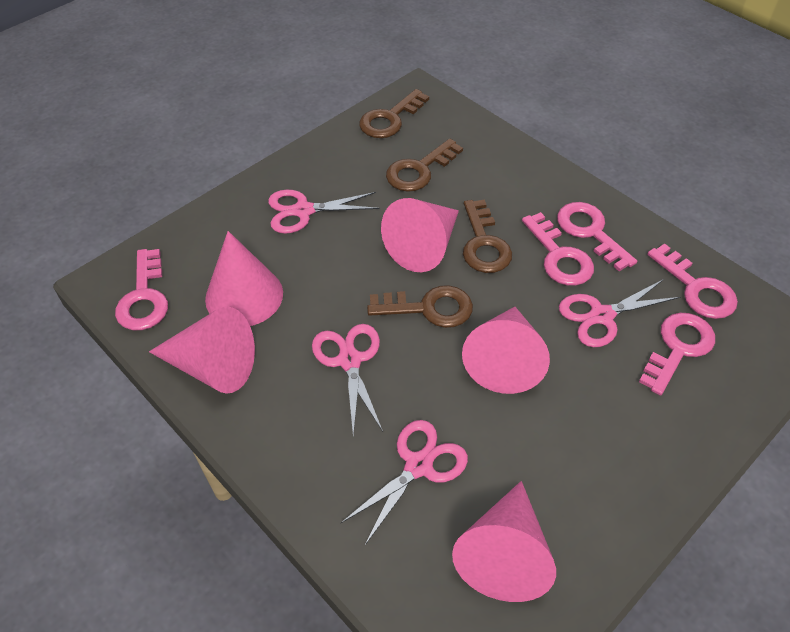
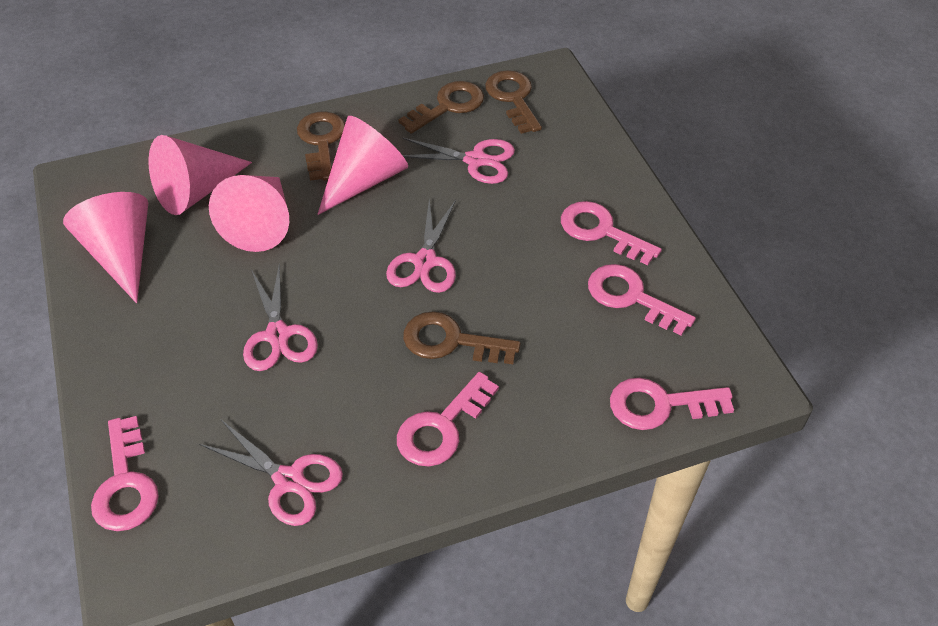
pink cone: 5 -> 4

